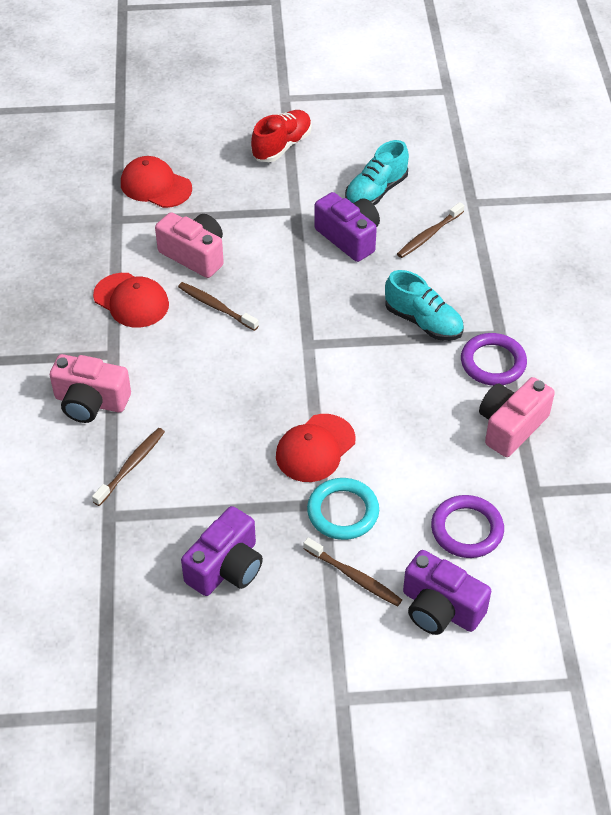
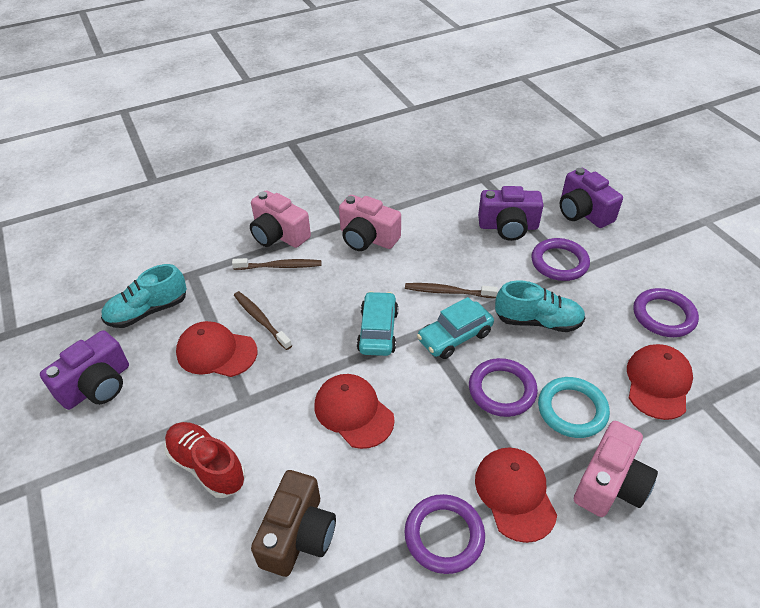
brown camera: 0 -> 1
brown toothbrush: 4 -> 3
purple ring: 2 -> 4
red cap: 3 -> 4
turquoise car: 0 -> 2

